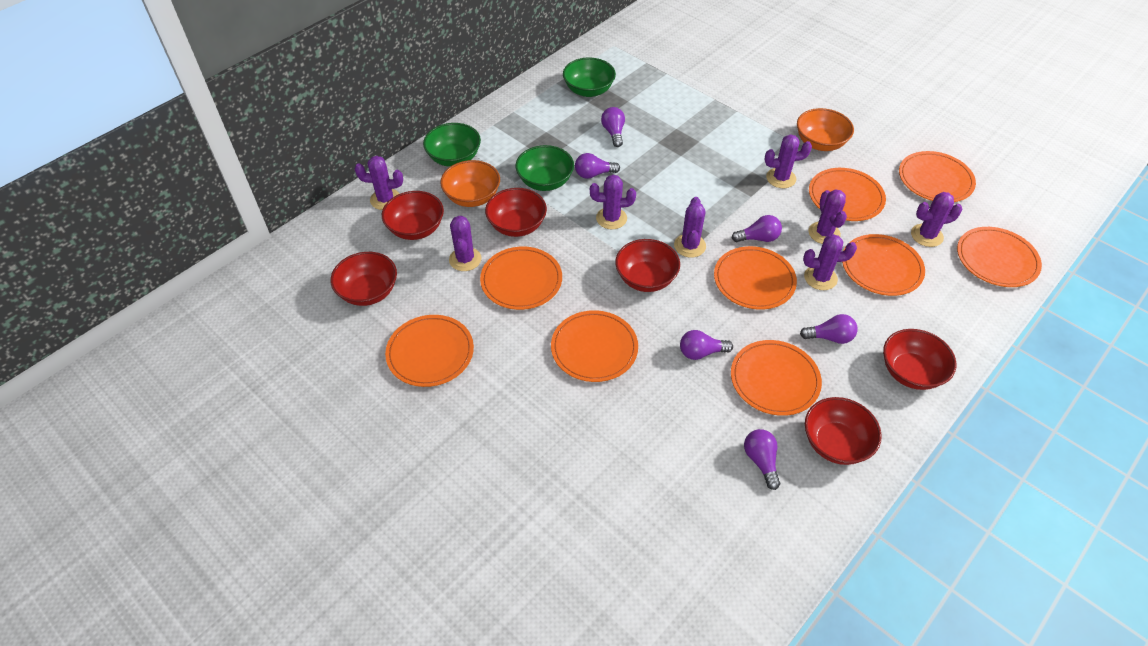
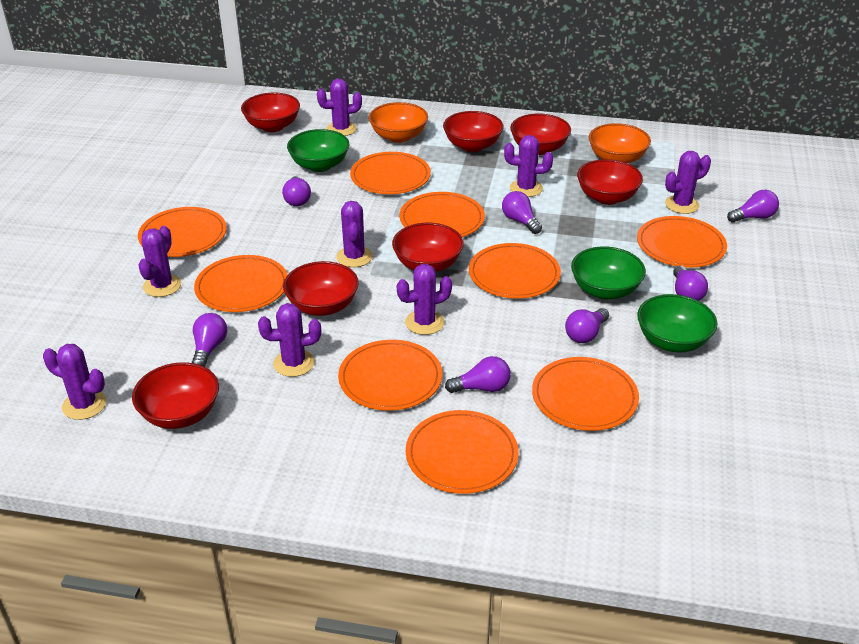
purple light bulb: 6 -> 7
red bowl: 6 -> 7

